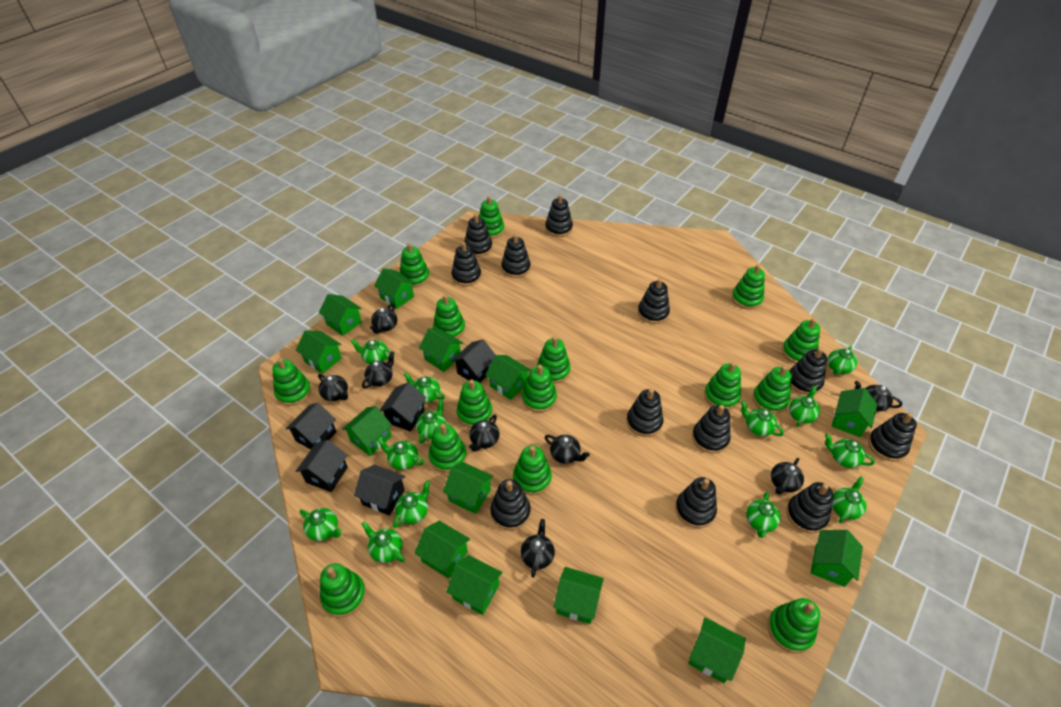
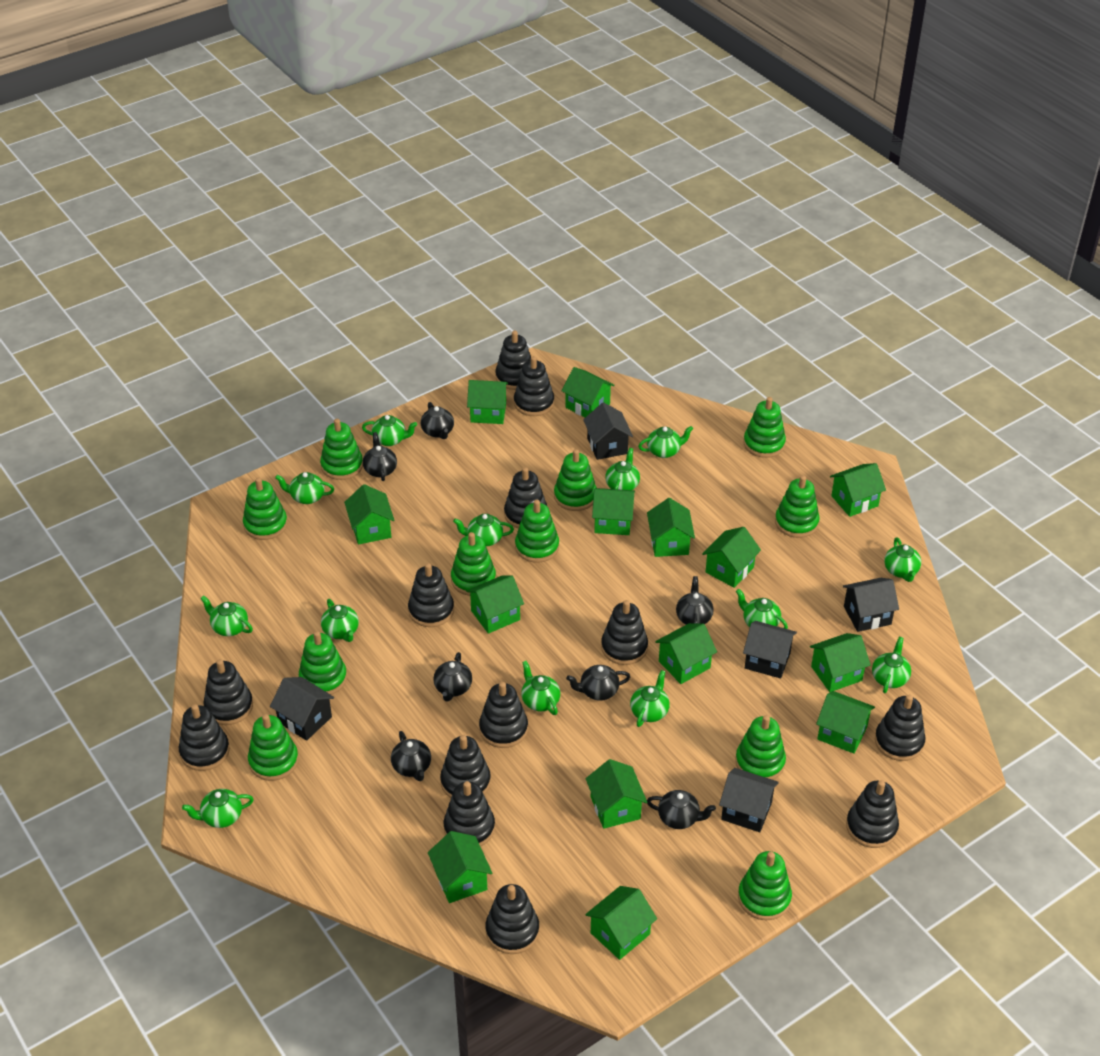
black stacking toy: 12 -> 13
black teapot: 8 -> 7
green house: 13 -> 14
green stacking toy: 15 -> 11

